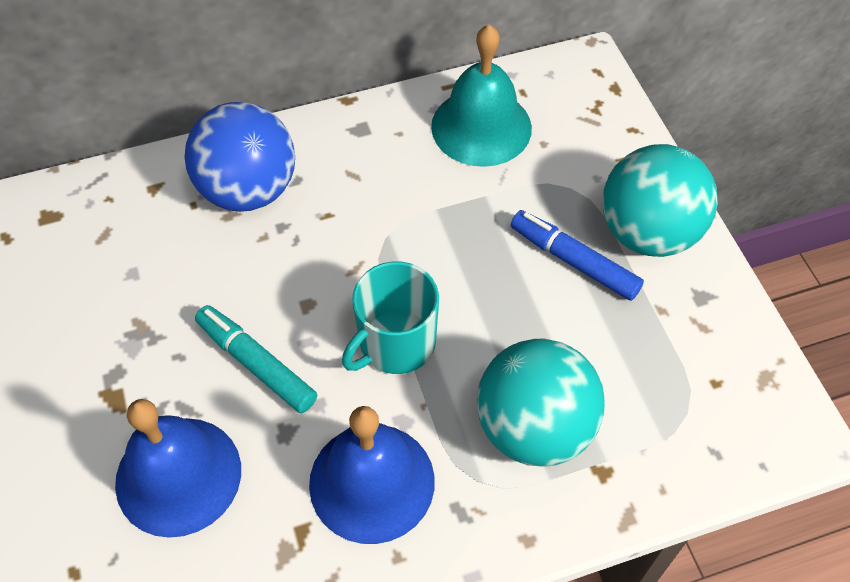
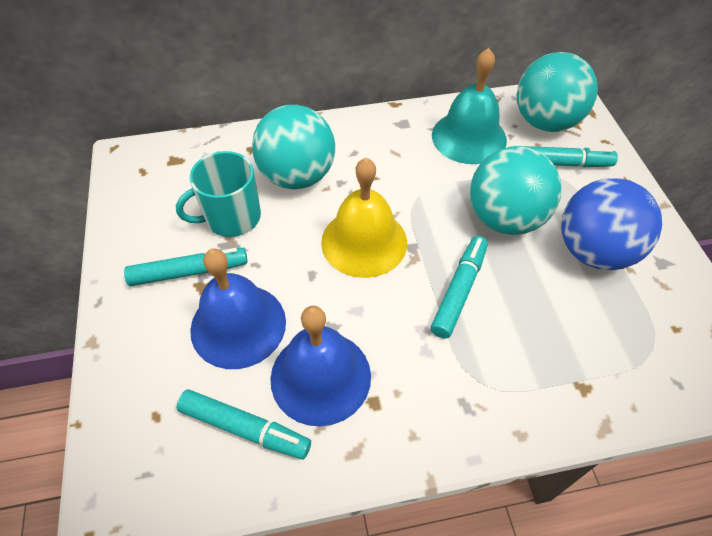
blue marker: 1 -> 0
turquoise ball: 2 -> 3
turquoise marker: 1 -> 4
yellow bell: 0 -> 1

